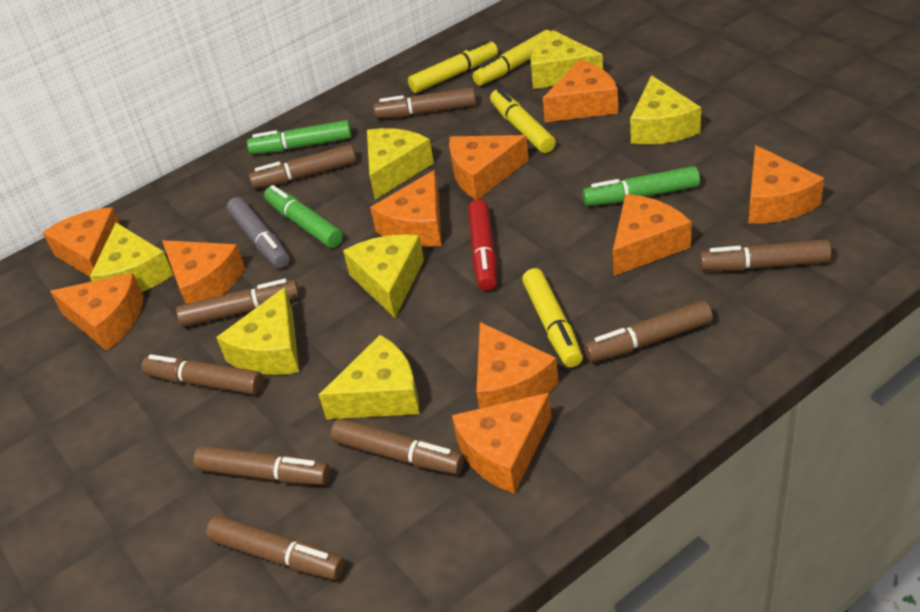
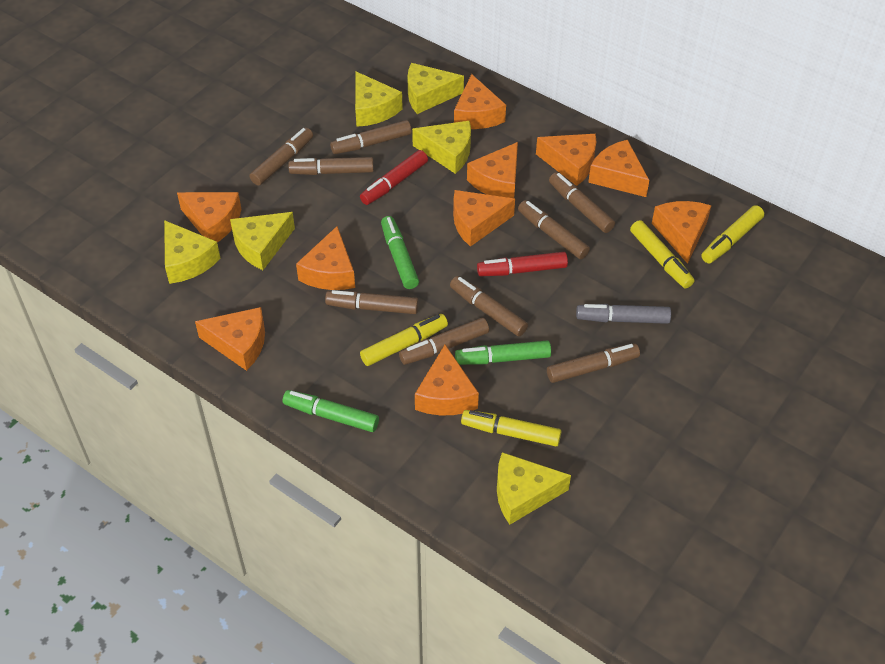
red marker: 1 -> 2
yellow cheese: 7 -> 6

